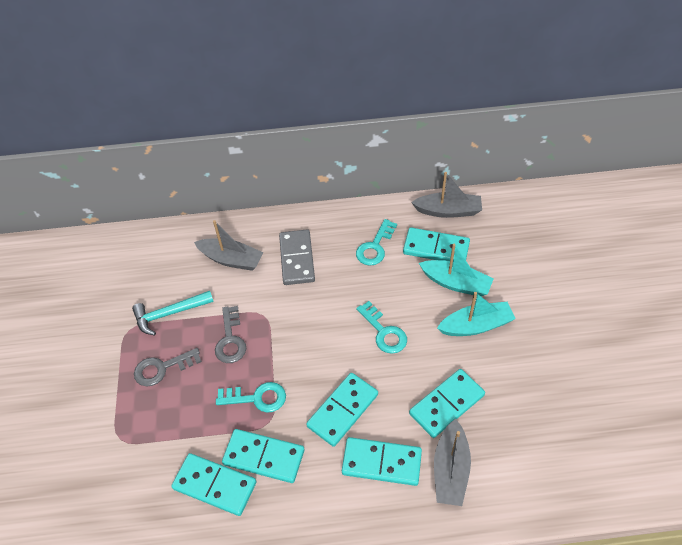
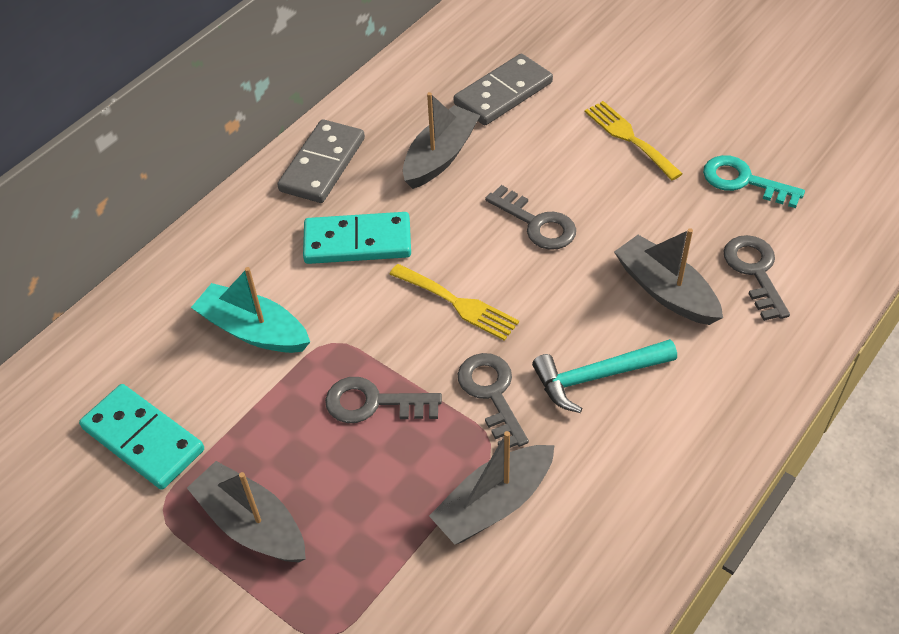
grey boat: 3 -> 4
grey domino: 1 -> 2
grey key: 2 -> 4
turquoise boat: 2 -> 1
turquoise domino: 6 -> 2
turquoise key: 3 -> 1
yellow fork: 0 -> 2

